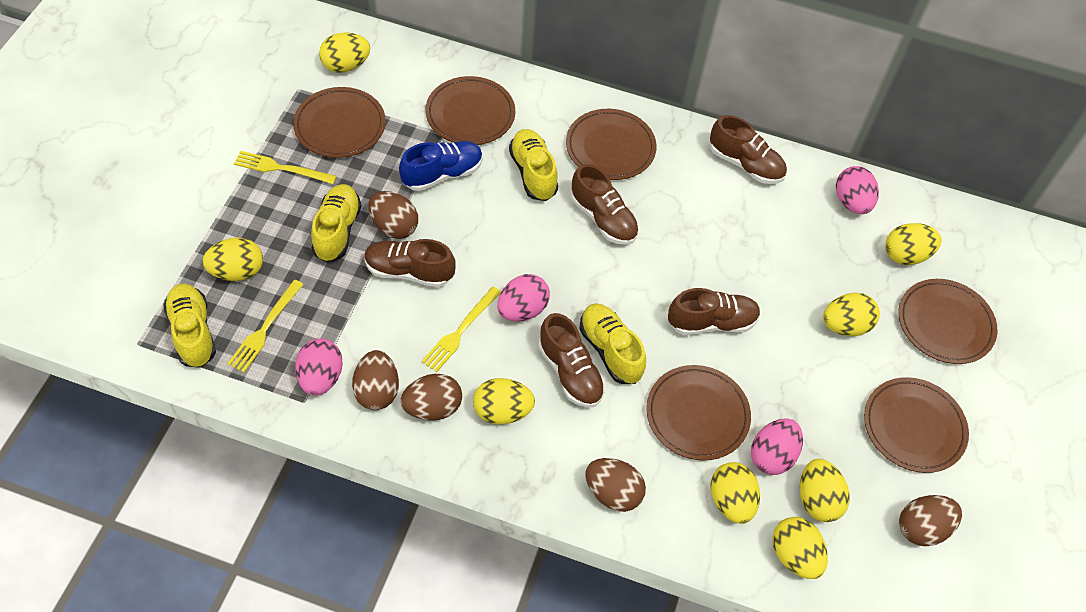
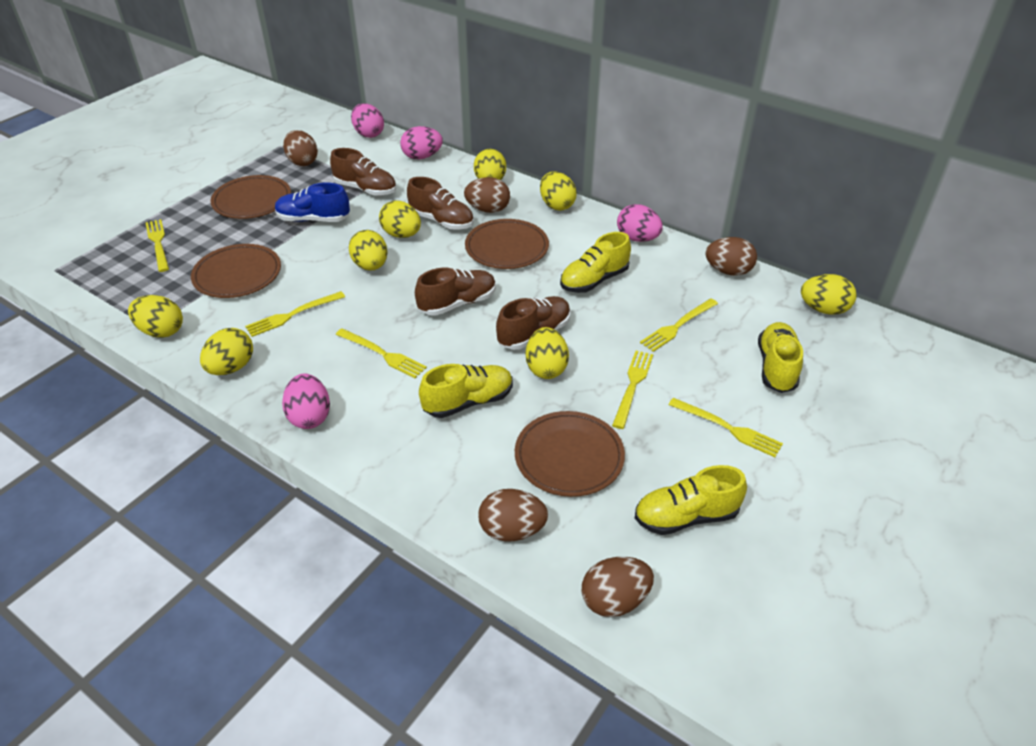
brown plate: 6 -> 4
brown shoe: 5 -> 4
yellow fork: 3 -> 6

